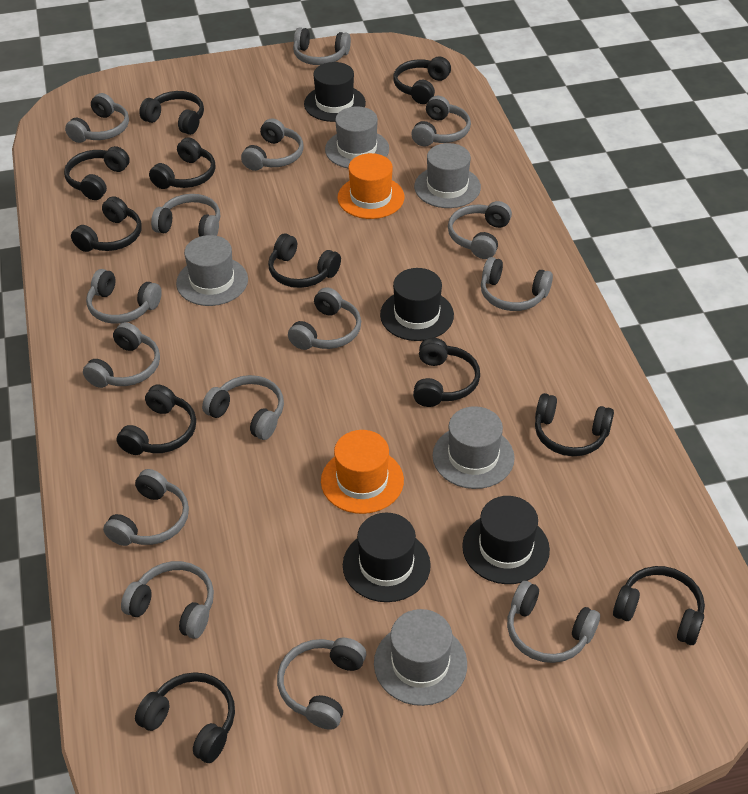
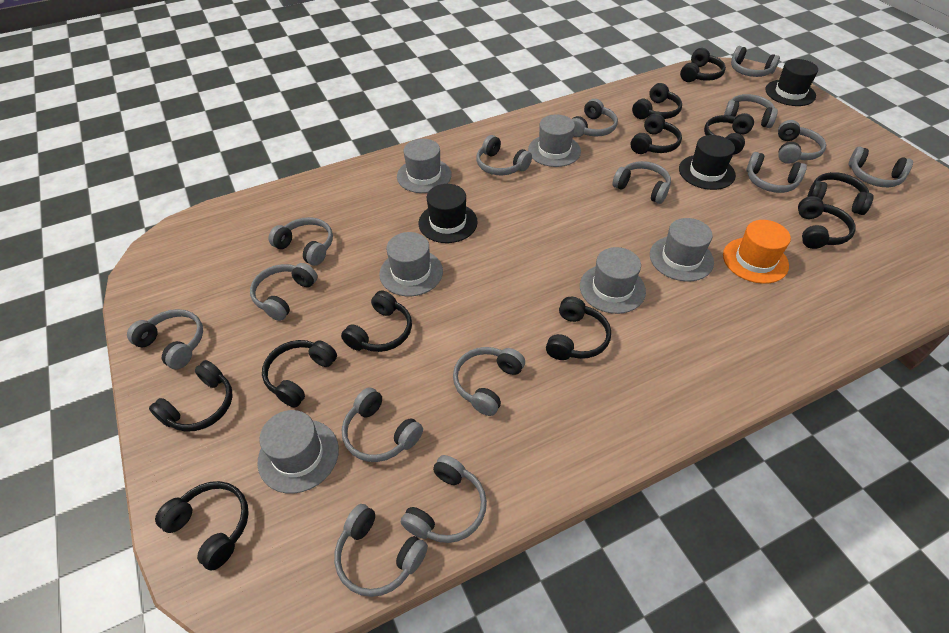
black hat: 4 -> 3
grey hat: 5 -> 6
orange hat: 2 -> 1

